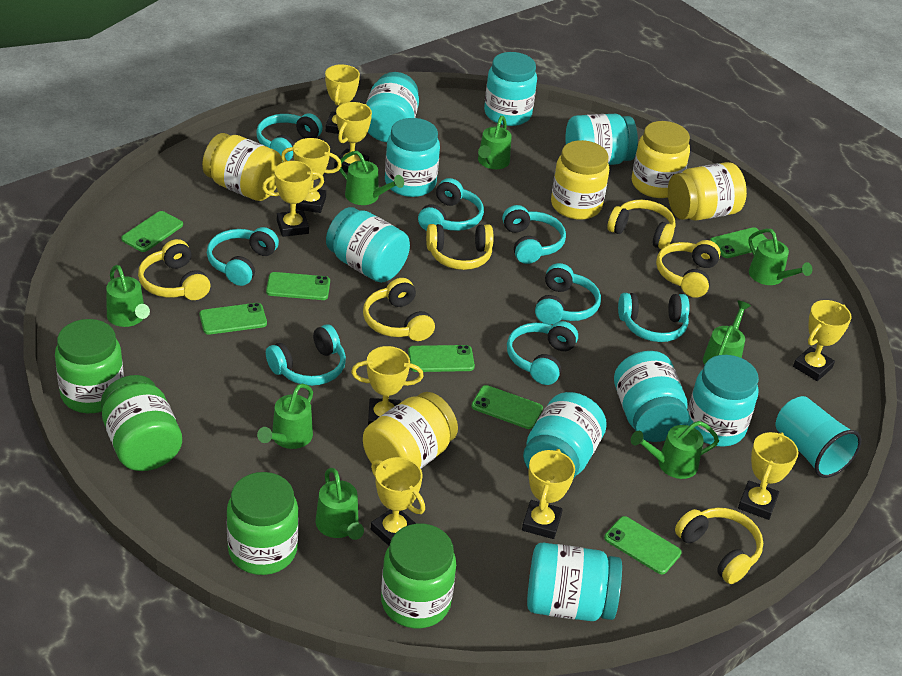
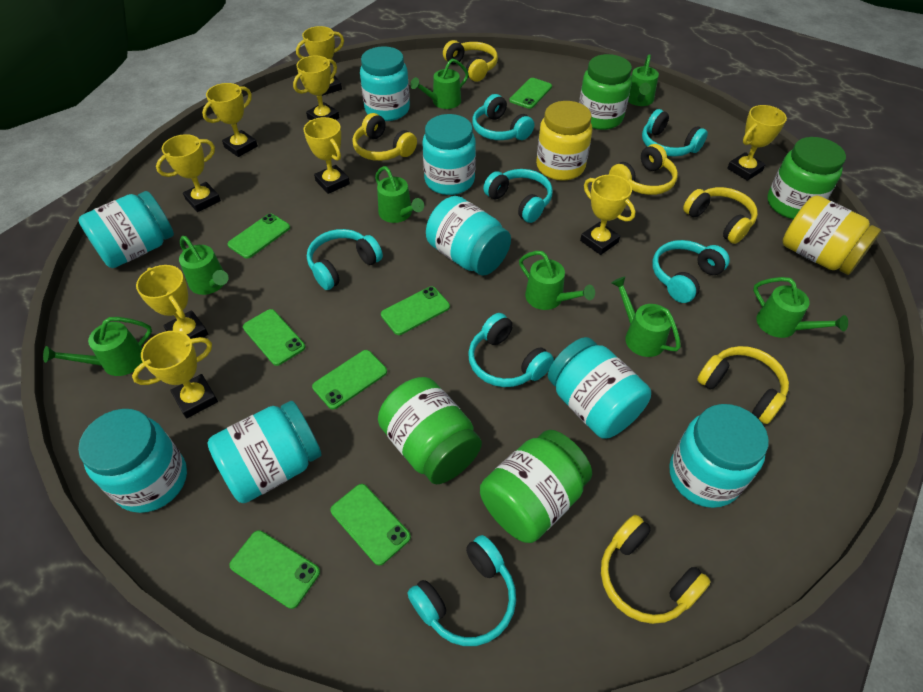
turquoise cup: 1 -> 0
turquoise headphones: 8 -> 7
turquoise jar: 9 -> 8
yellow jar: 5 -> 2

